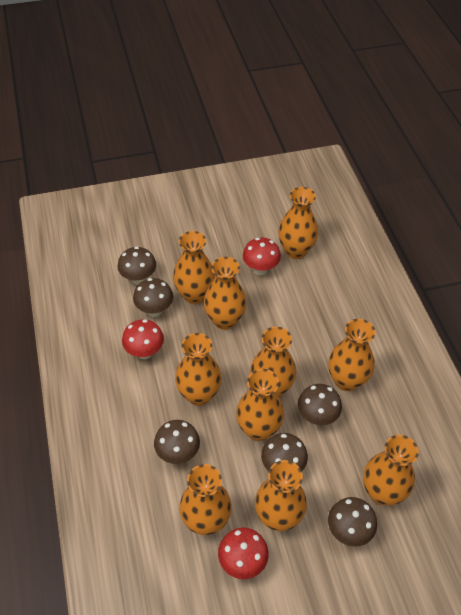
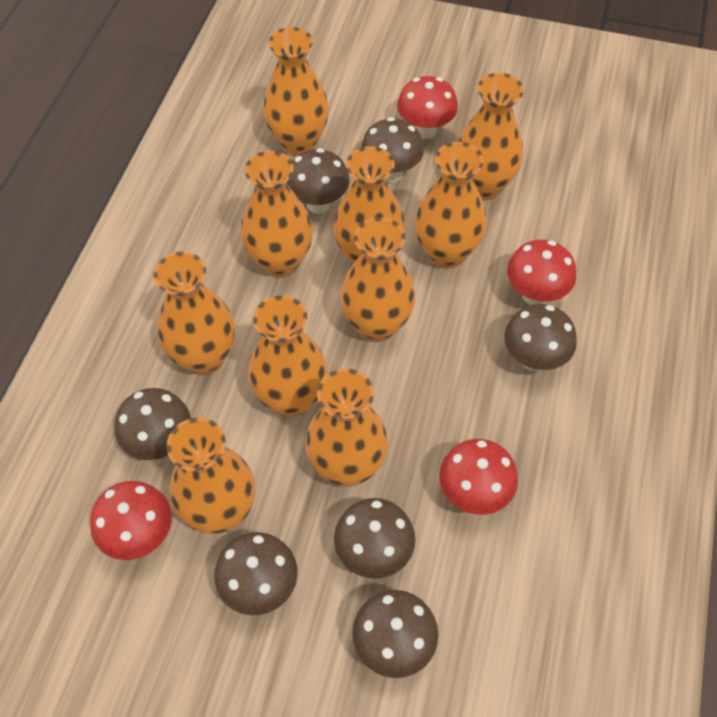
brown mushroom: 6 -> 7
red mushroom: 3 -> 4

